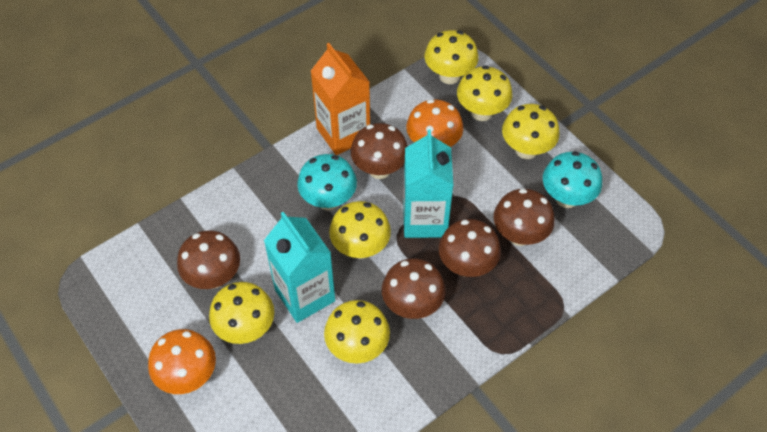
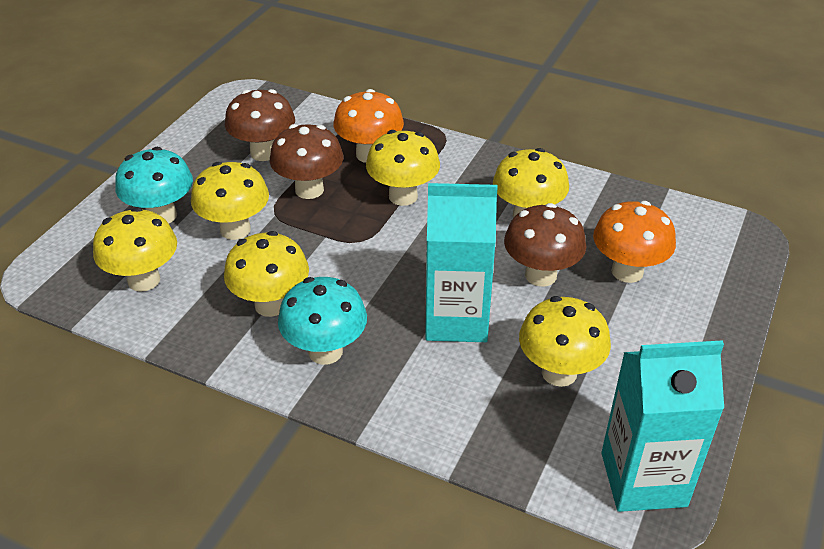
brown mushroom: 5 -> 3
orange carton: 1 -> 0

